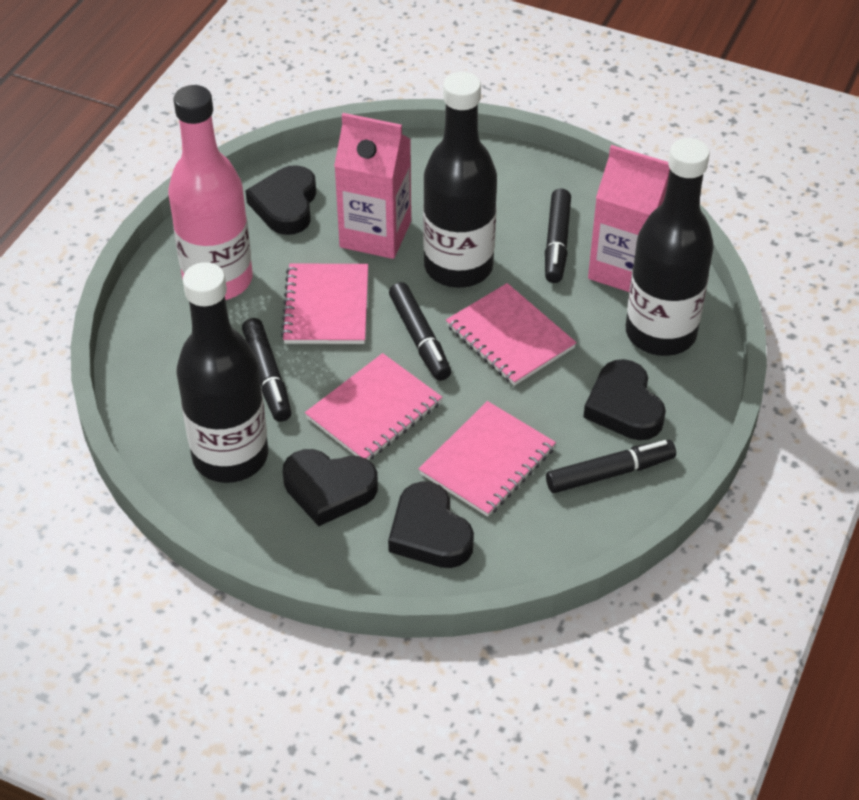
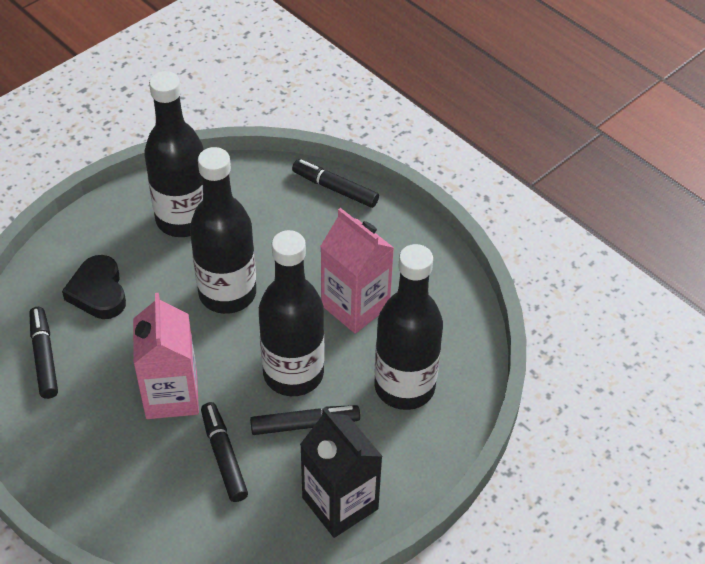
black bottle: 3 -> 4
black carton: 0 -> 1
black heart: 4 -> 1
pink bottle: 1 -> 0
pink notebook: 4 -> 0

